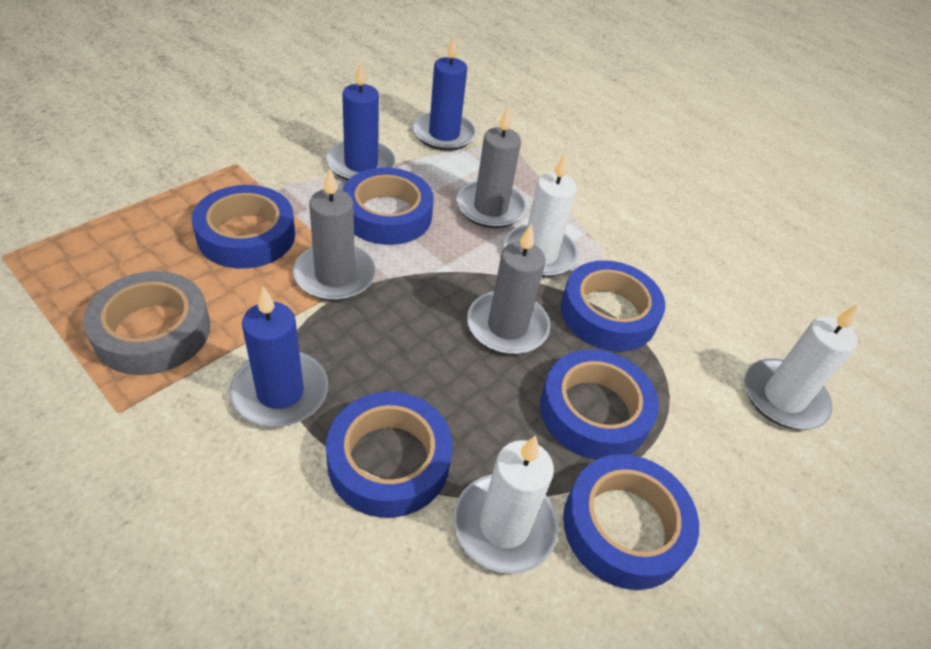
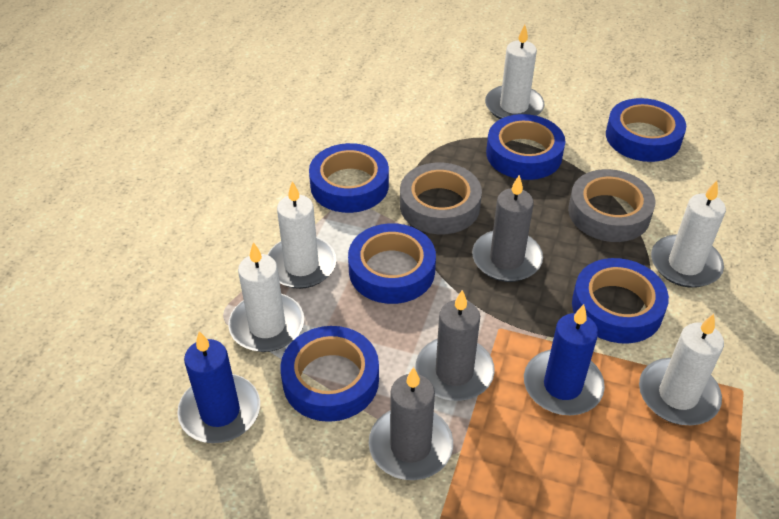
blue candle: 3 -> 2
grey tape: 1 -> 2
white candle: 3 -> 5

